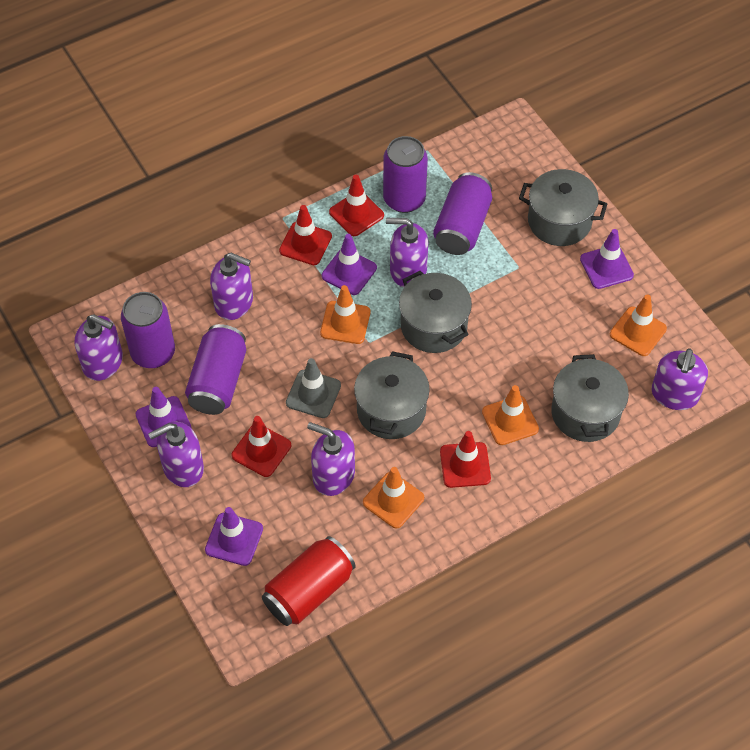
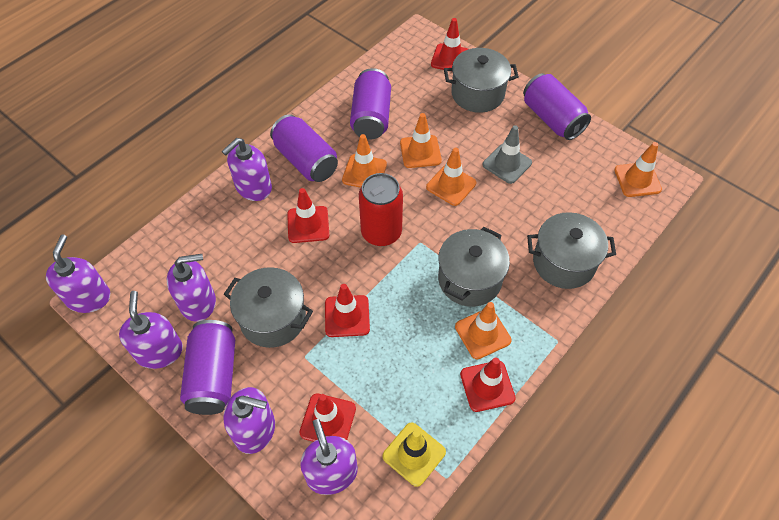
orange traffic cone: 4 -> 5
purple traffic cone: 4 -> 0
red traffic cone: 4 -> 5
yellow traffic cone: 0 -> 1

